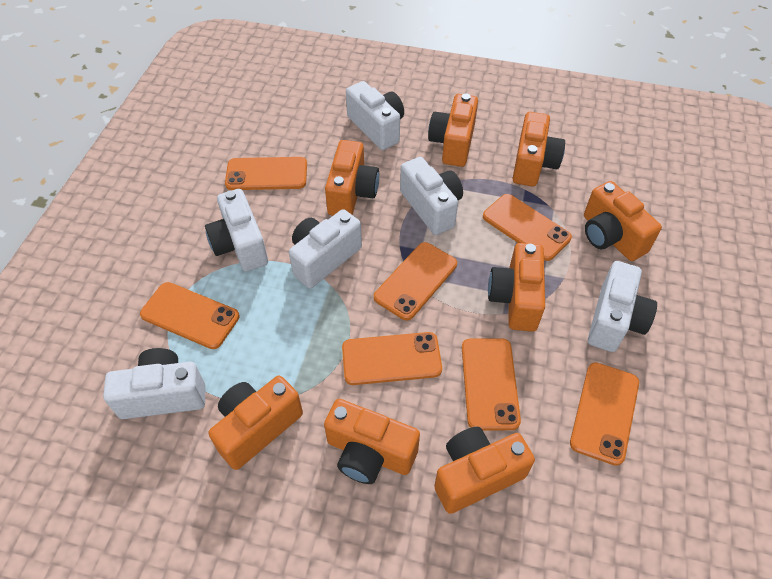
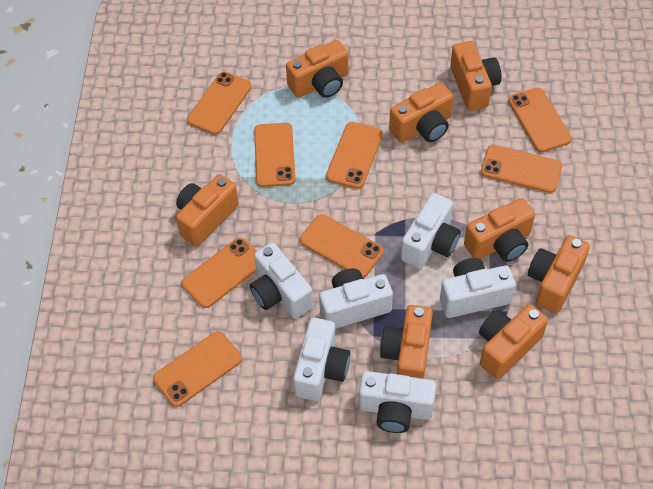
orange phone: 7 -> 8

